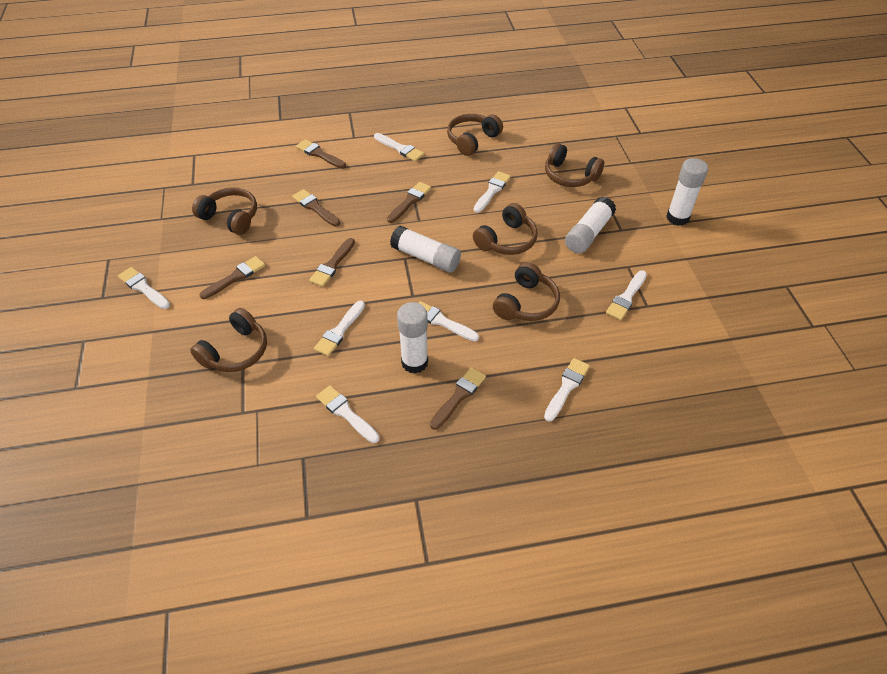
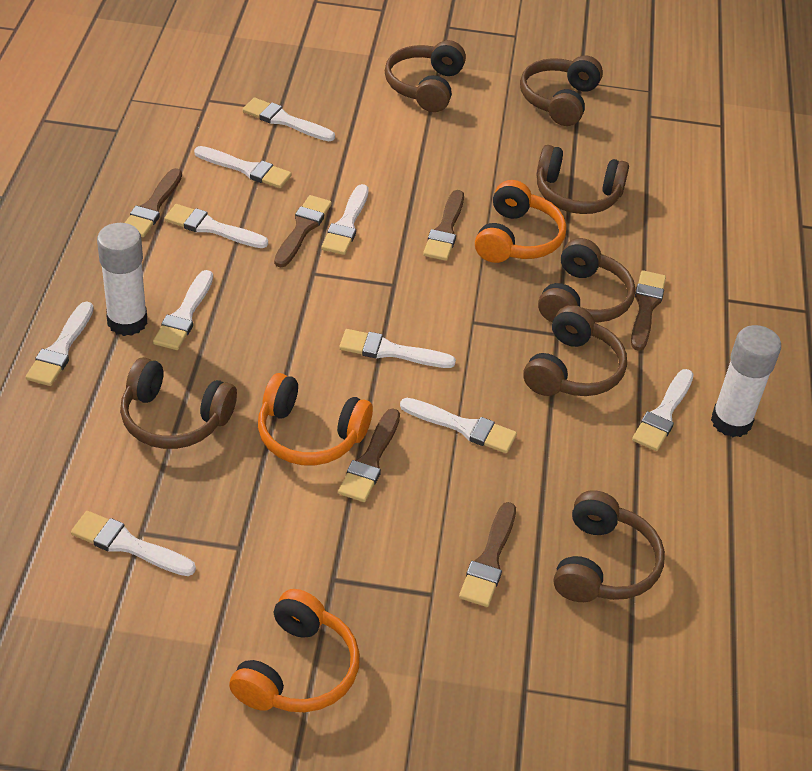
brown headphones: 6 -> 7
orange headphones: 0 -> 3
white brush: 8 -> 10
white glue stick: 4 -> 2

